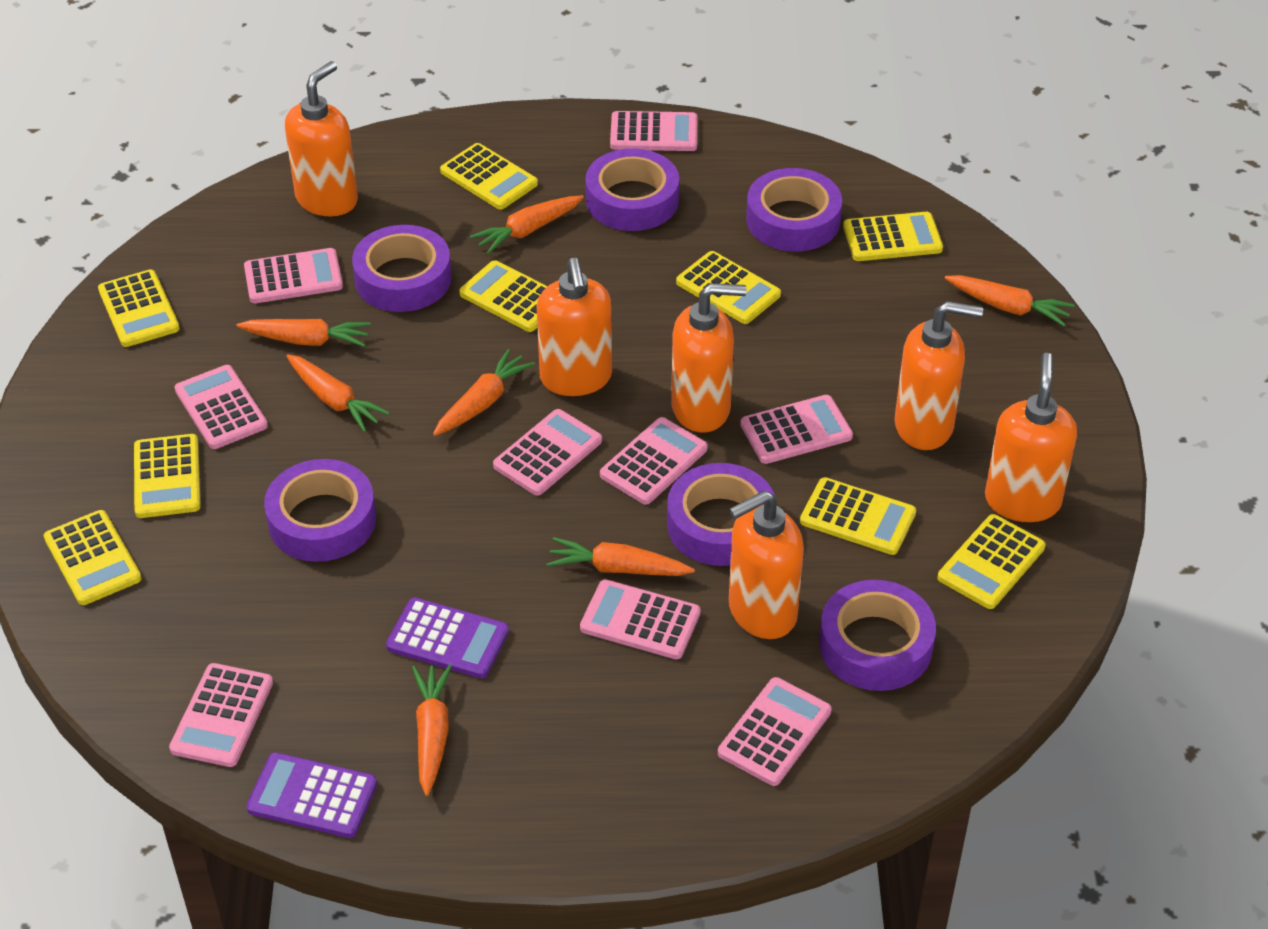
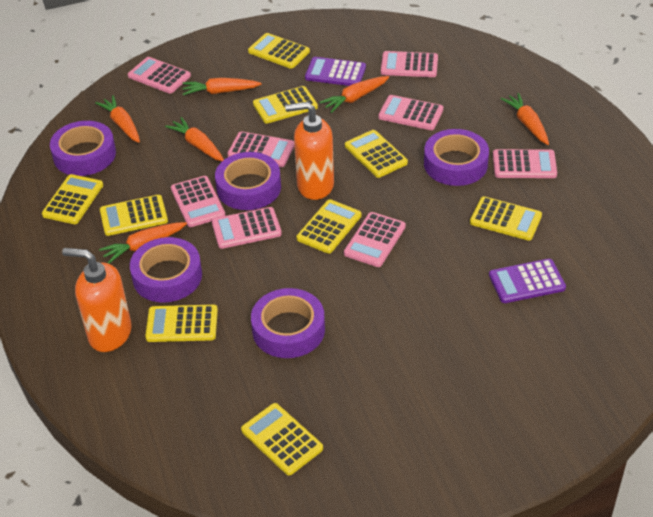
orange carrot: 7 -> 6
orange soap dispenser: 6 -> 2
pink calculator: 9 -> 8
purple tape: 6 -> 5

